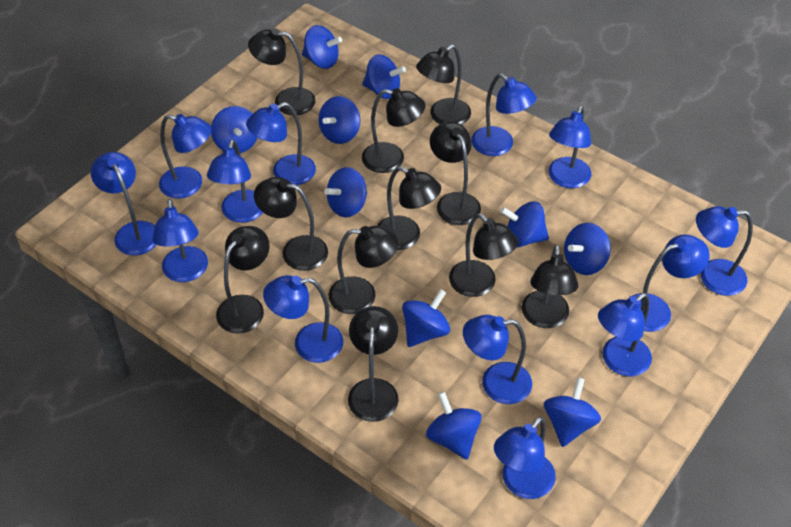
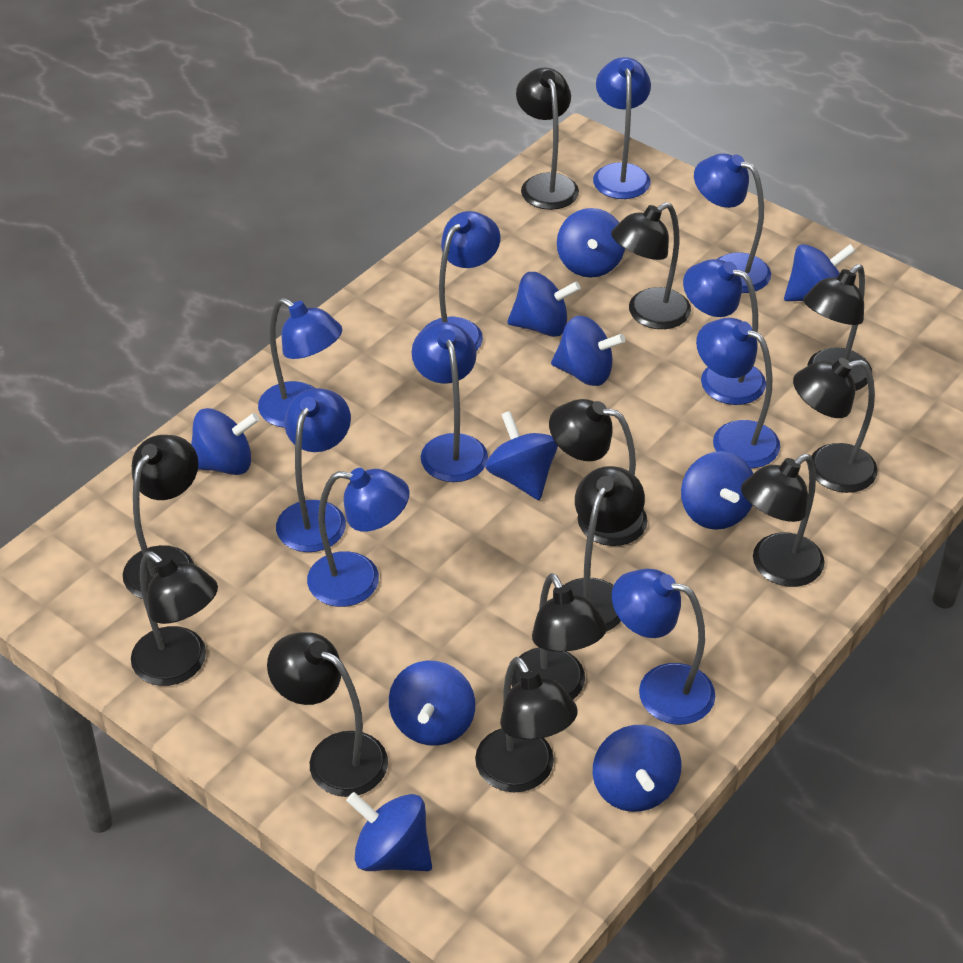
black lamp: 11 -> 12
blue lamp: 13 -> 10

